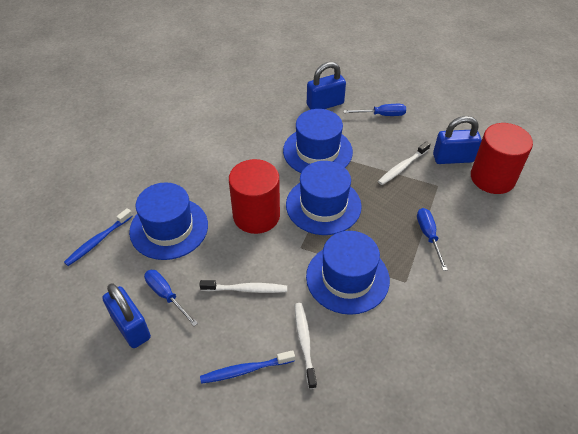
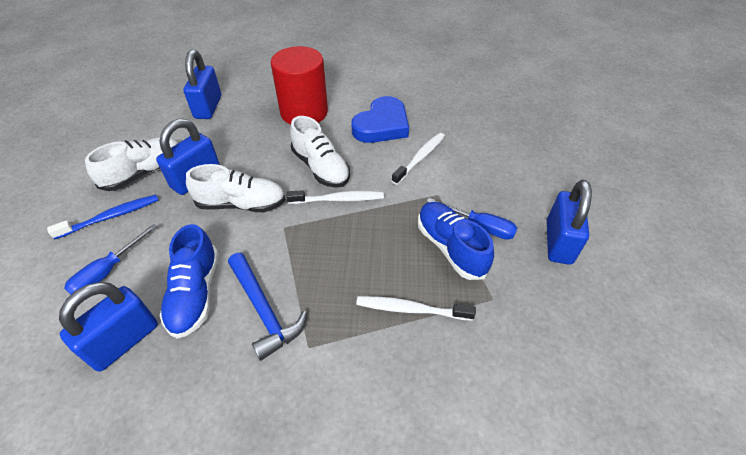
blue hammer: 0 -> 1
blue hat: 4 -> 0
blue heart: 0 -> 1
blue padlock: 3 -> 4
blue screwdriver: 3 -> 2
blue shoe: 0 -> 2
blue toothbrush: 2 -> 1
red cylinder: 2 -> 1
white shoe: 0 -> 3

